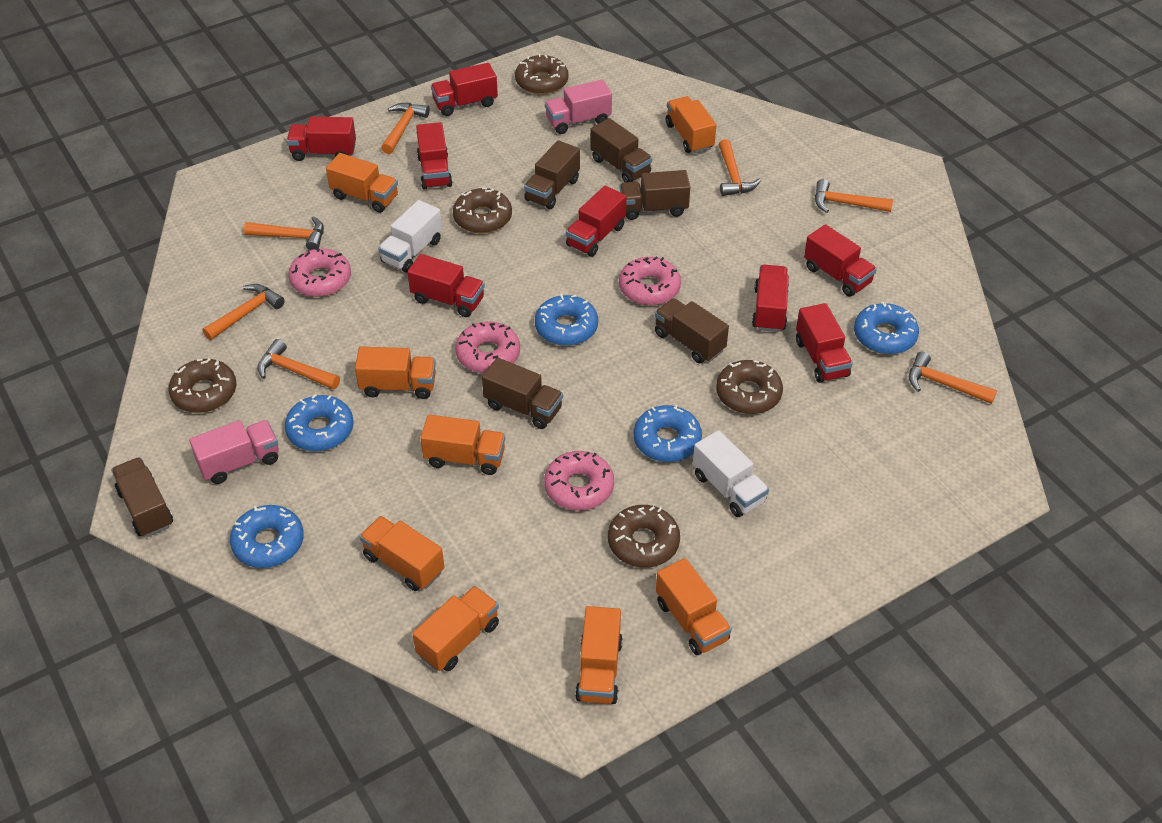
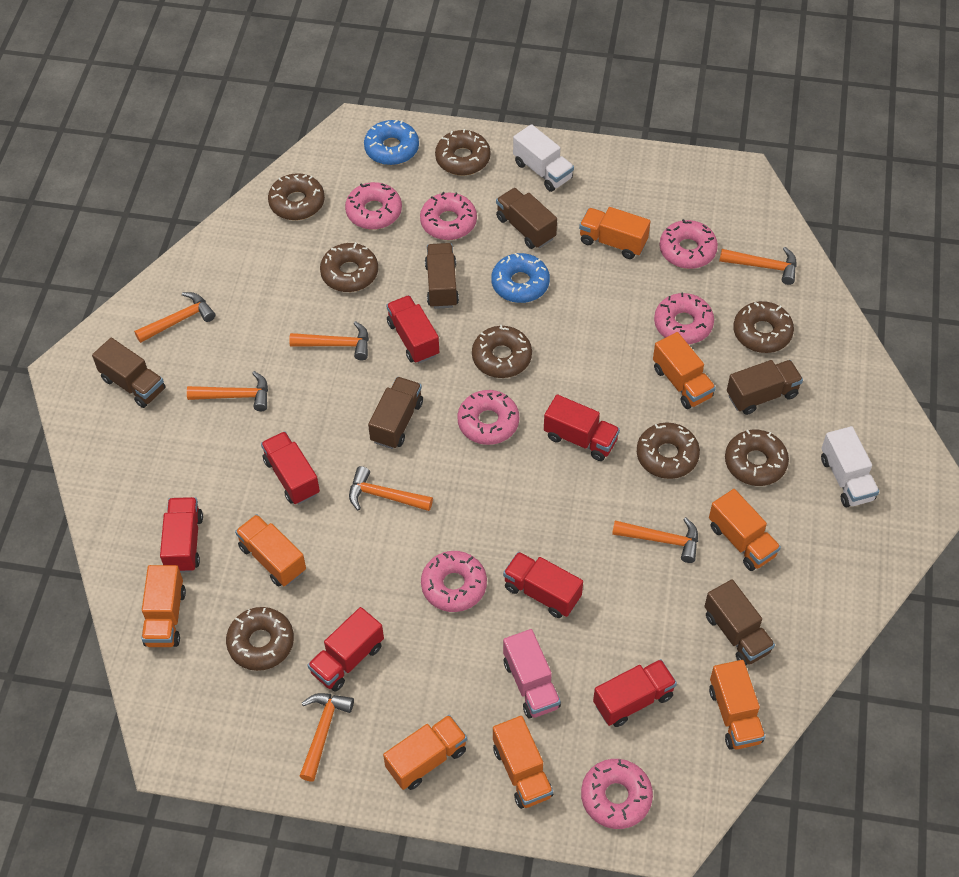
blue donut: 5 -> 2
brown donut: 5 -> 8
pink donut: 4 -> 7
pink truck: 2 -> 1
red truck: 8 -> 7

